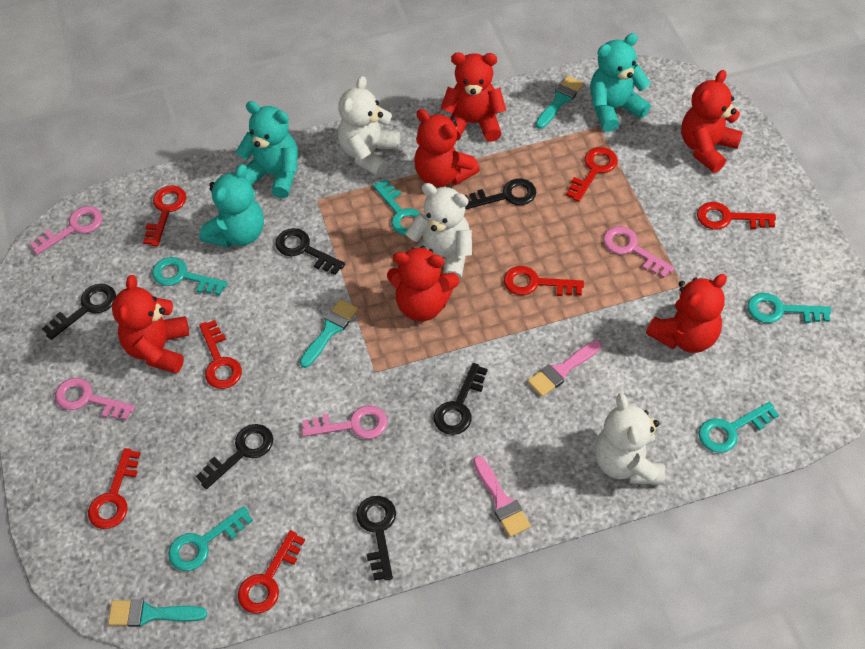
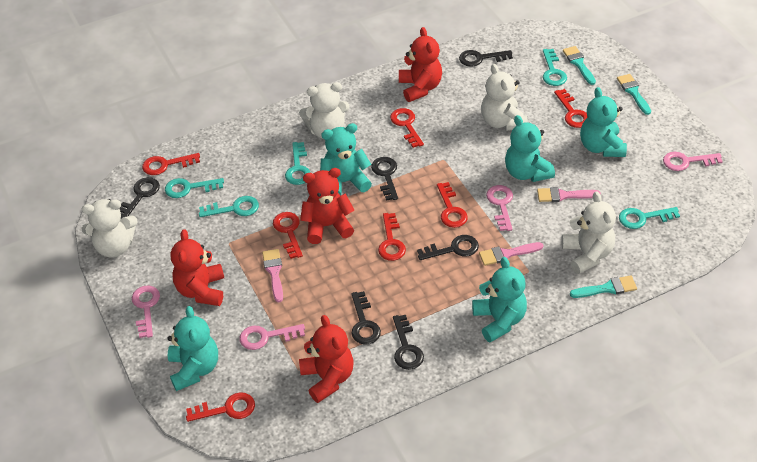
pink brush: 2 -> 3
red teddy bear: 6 -> 4
turquoise teddy bear: 3 -> 5
white teddy bear: 3 -> 4

